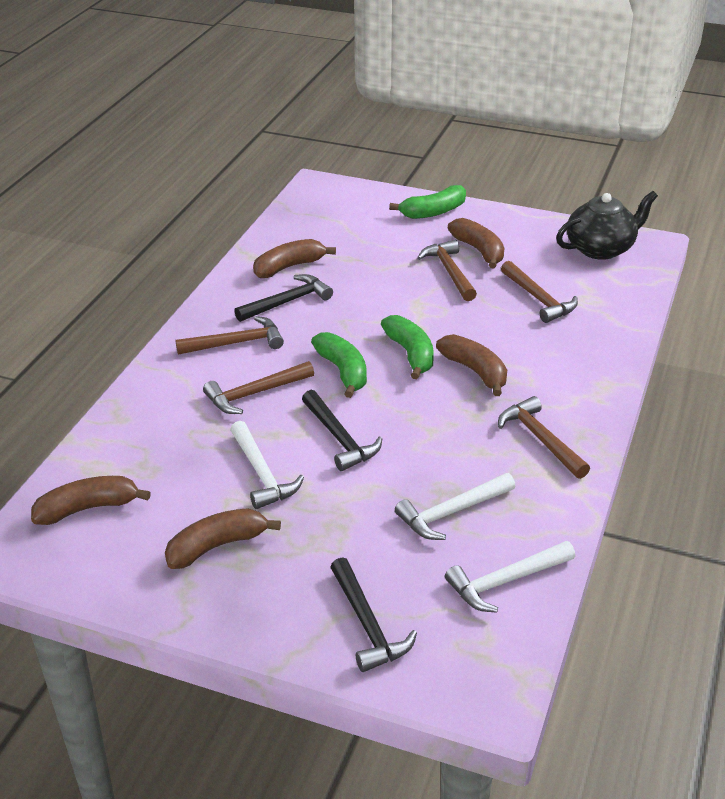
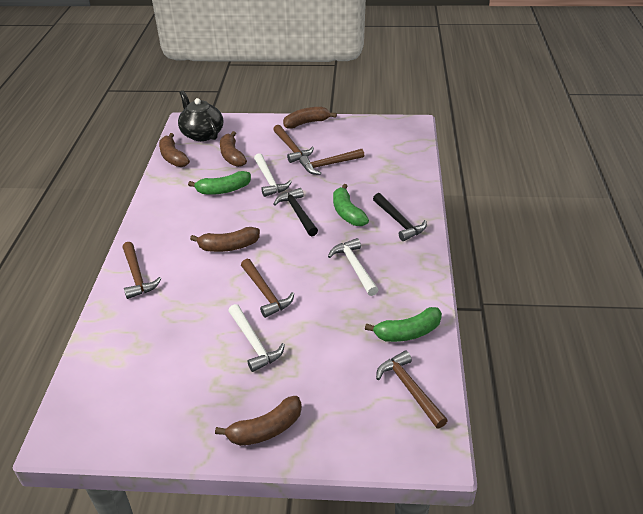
black hammer: 3 -> 2

